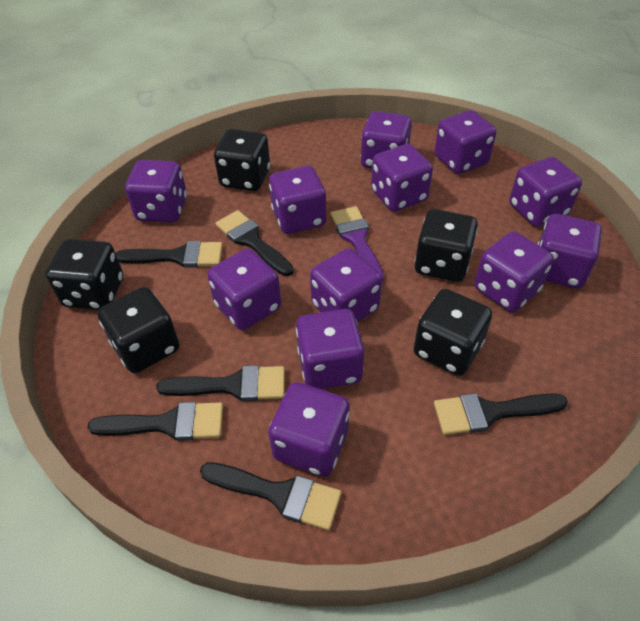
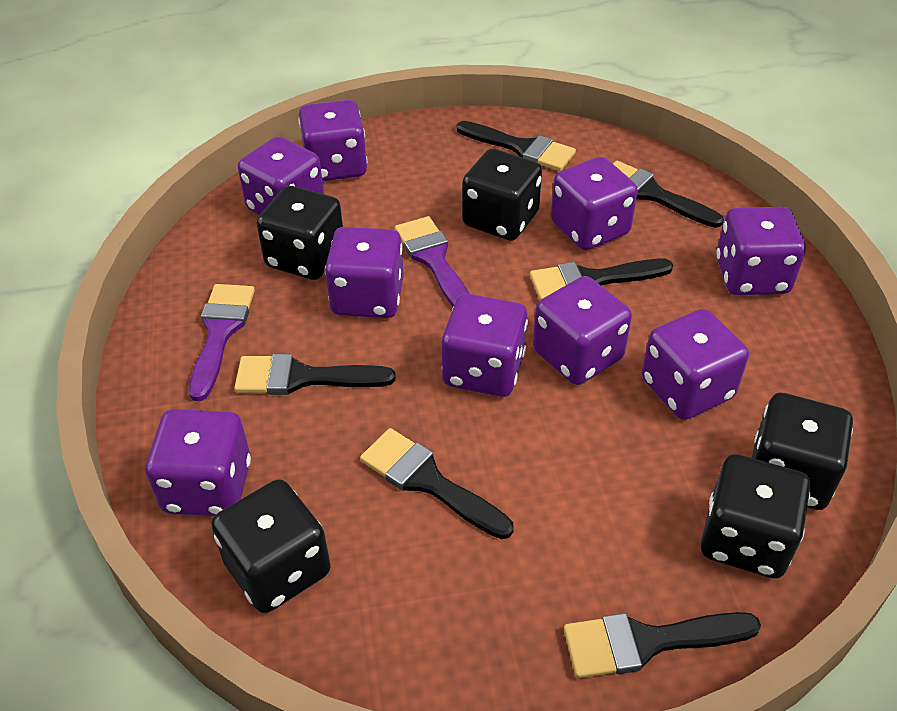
purple brush: 1 -> 2
purple dice: 12 -> 9

